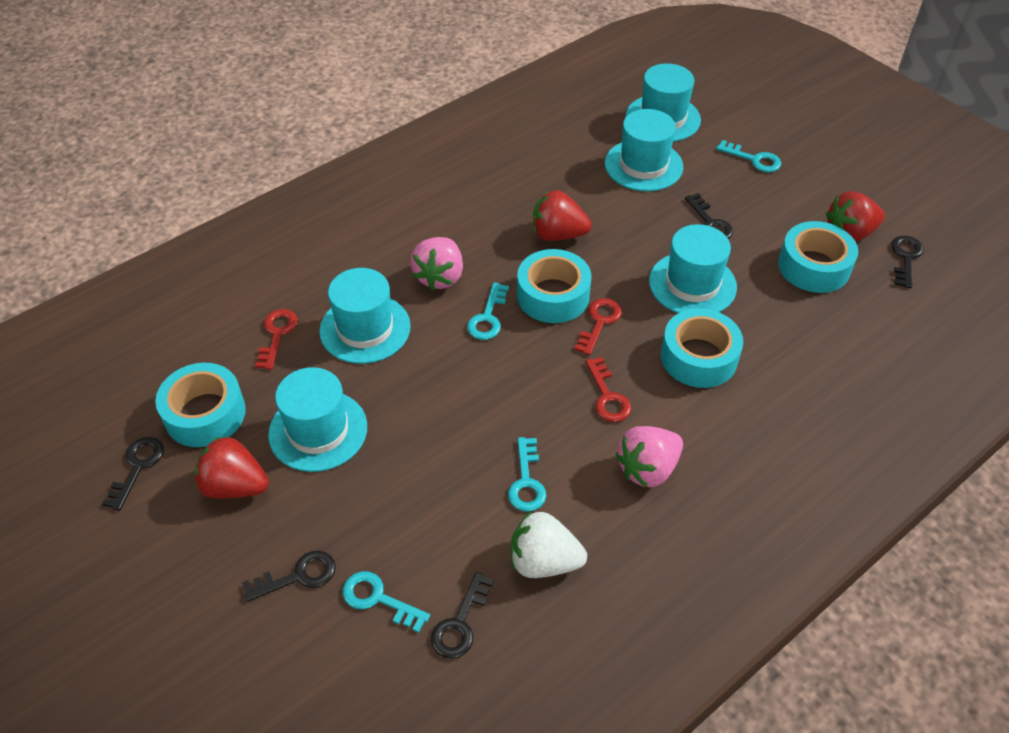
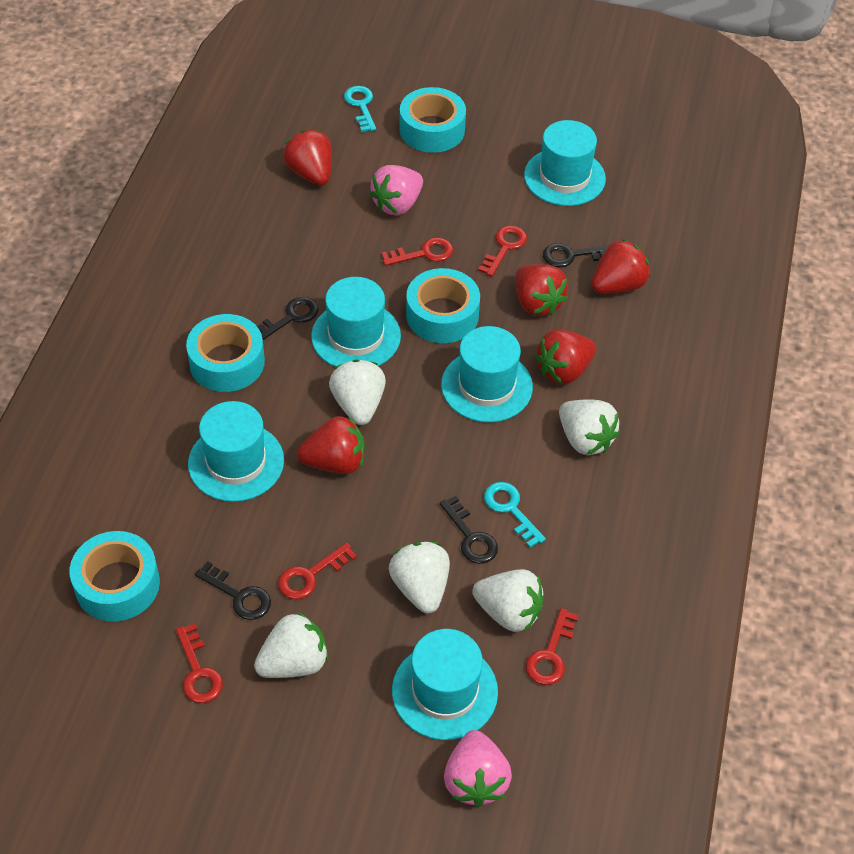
black key: 5 -> 4
red key: 3 -> 5
red strawberry: 3 -> 5
turquoise key: 4 -> 2
white strawberry: 1 -> 5

